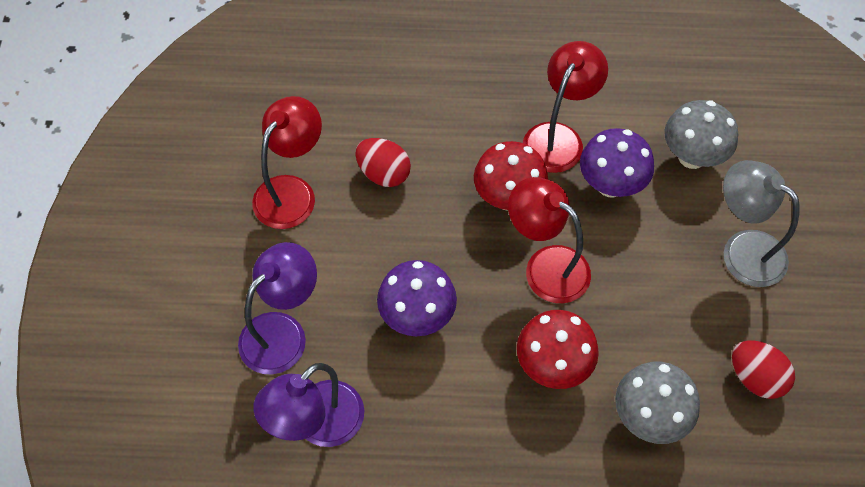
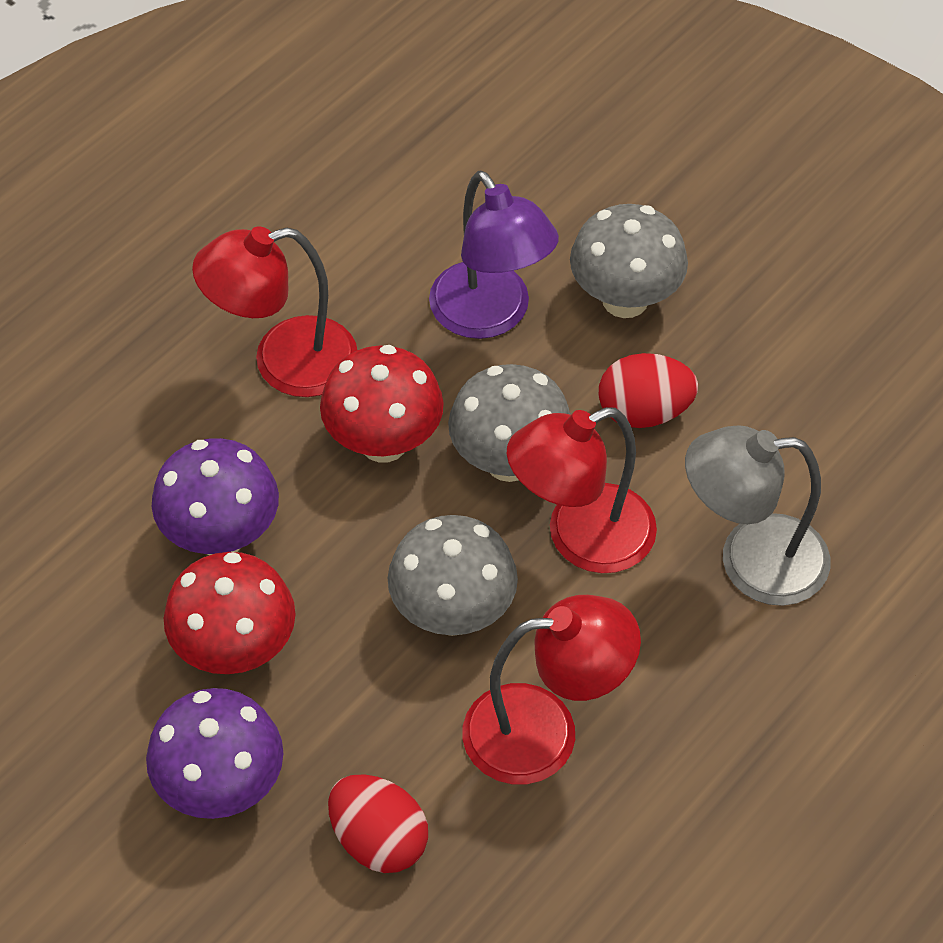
grey mushroom: 2 -> 3
purple lamp: 2 -> 1

